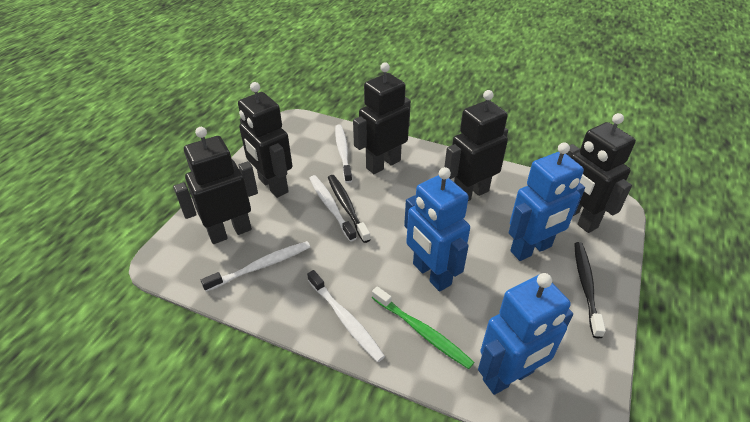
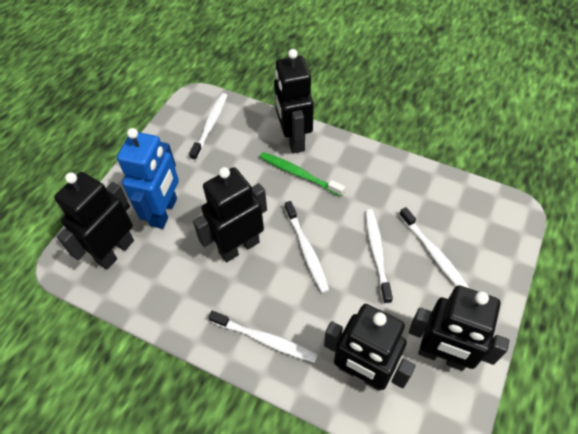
black toothbrush: 2 -> 0
blue robot: 3 -> 1
white toothbrush: 4 -> 5

